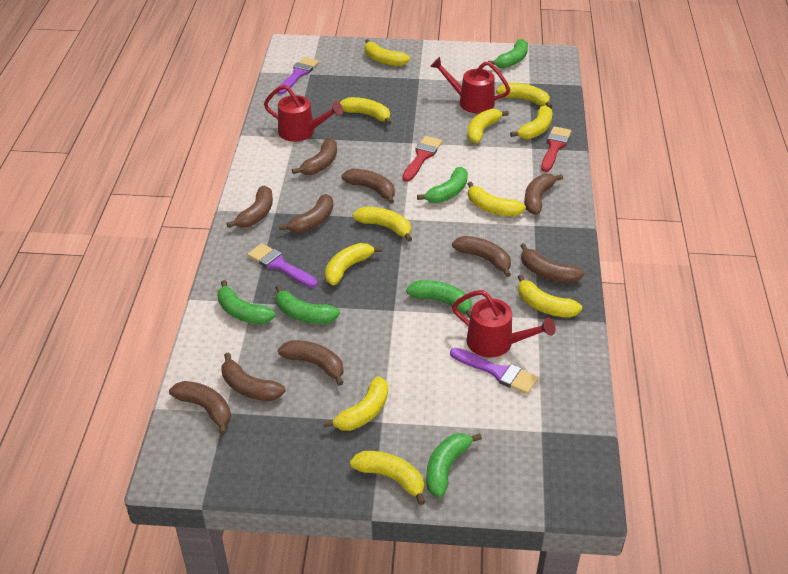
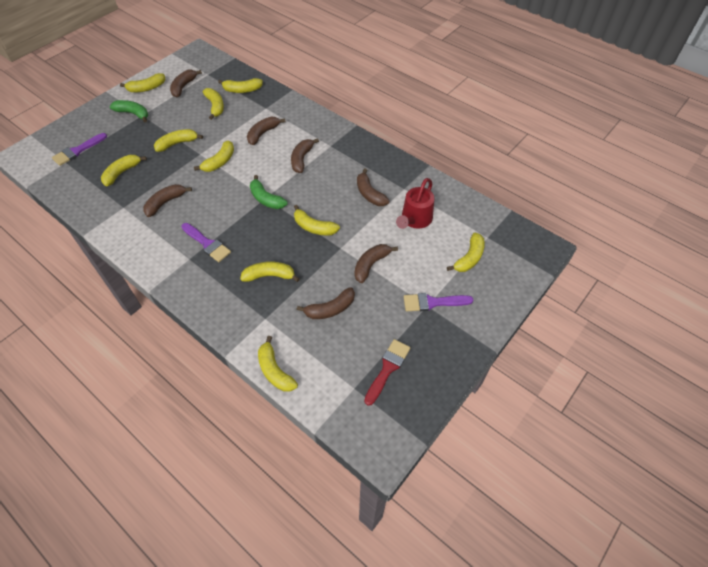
brown banana: 10 -> 7
green banana: 6 -> 2
red brush: 2 -> 1
red watering can: 3 -> 1
yellow banana: 11 -> 10

